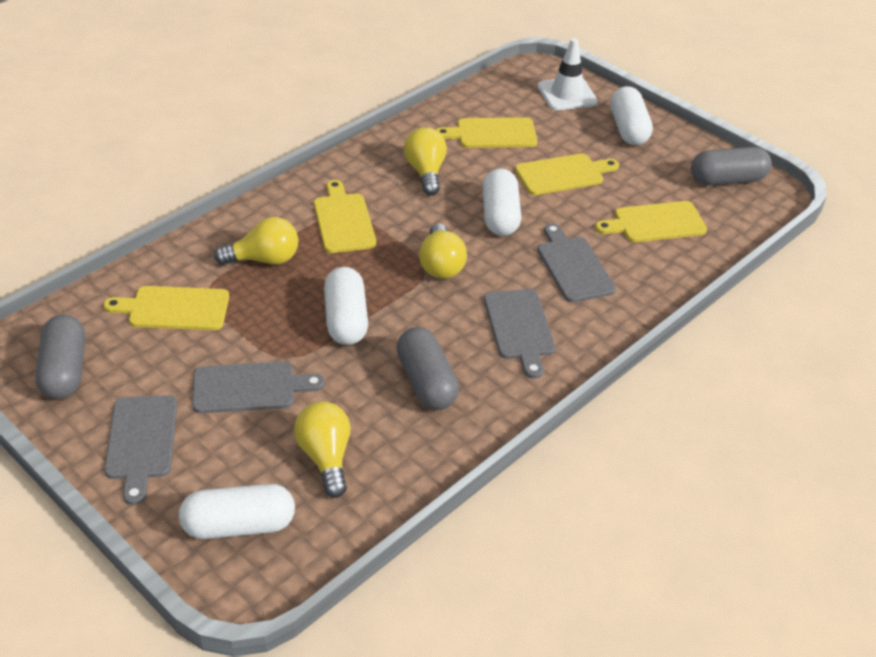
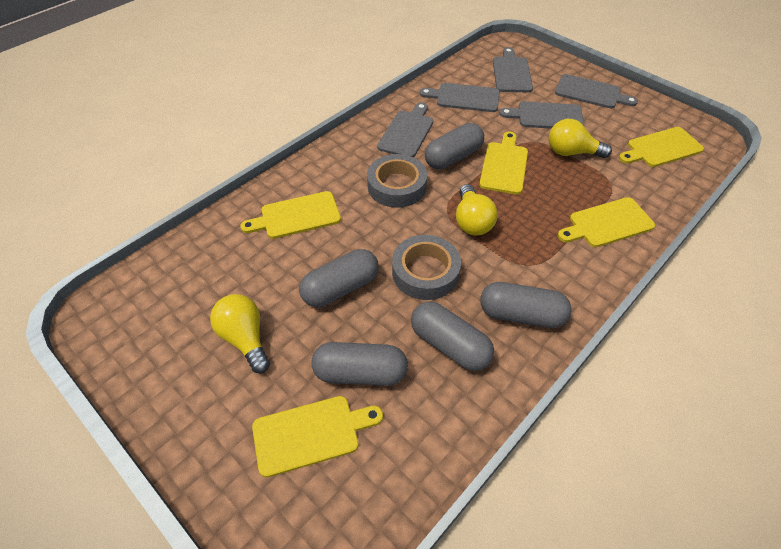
grey capsule: 3 -> 5
grey cutting board: 4 -> 5
grey tape: 0 -> 2
white capsule: 4 -> 0
white traffic cone: 1 -> 0
yellow light bulb: 4 -> 3

